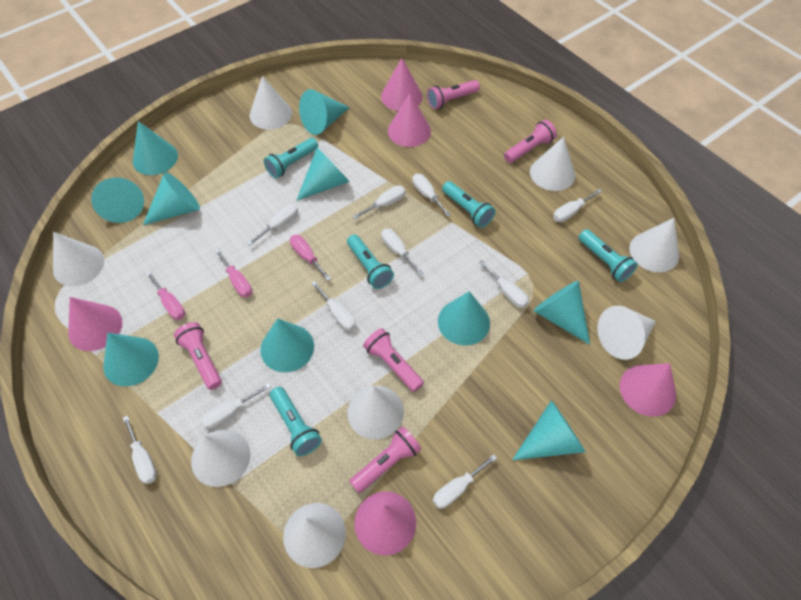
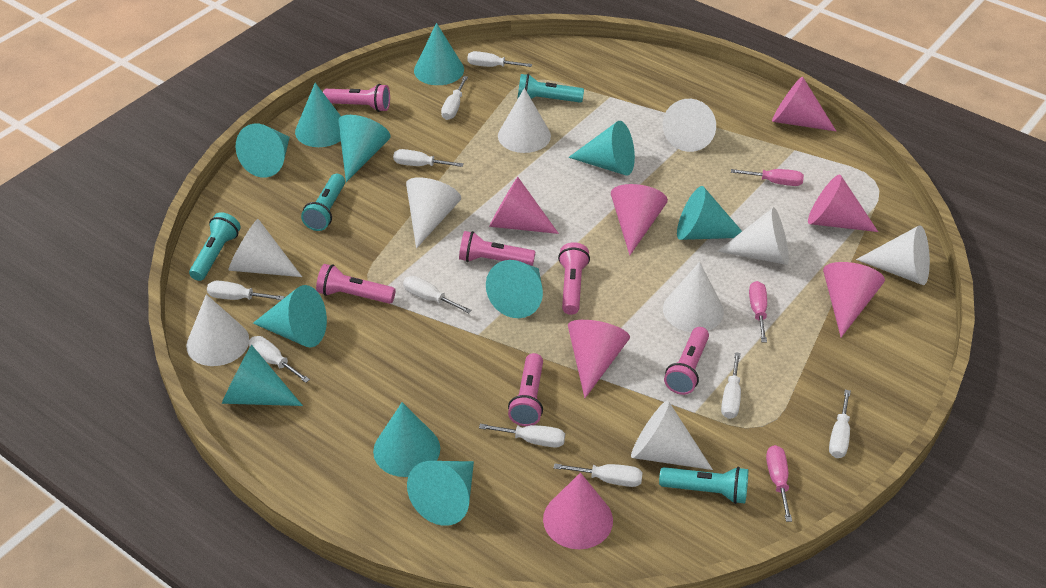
pink cone: 5 -> 7
pink flashlight: 5 -> 6
turquoise cone: 10 -> 11
turquoise flashlight: 5 -> 4
white cone: 8 -> 9

